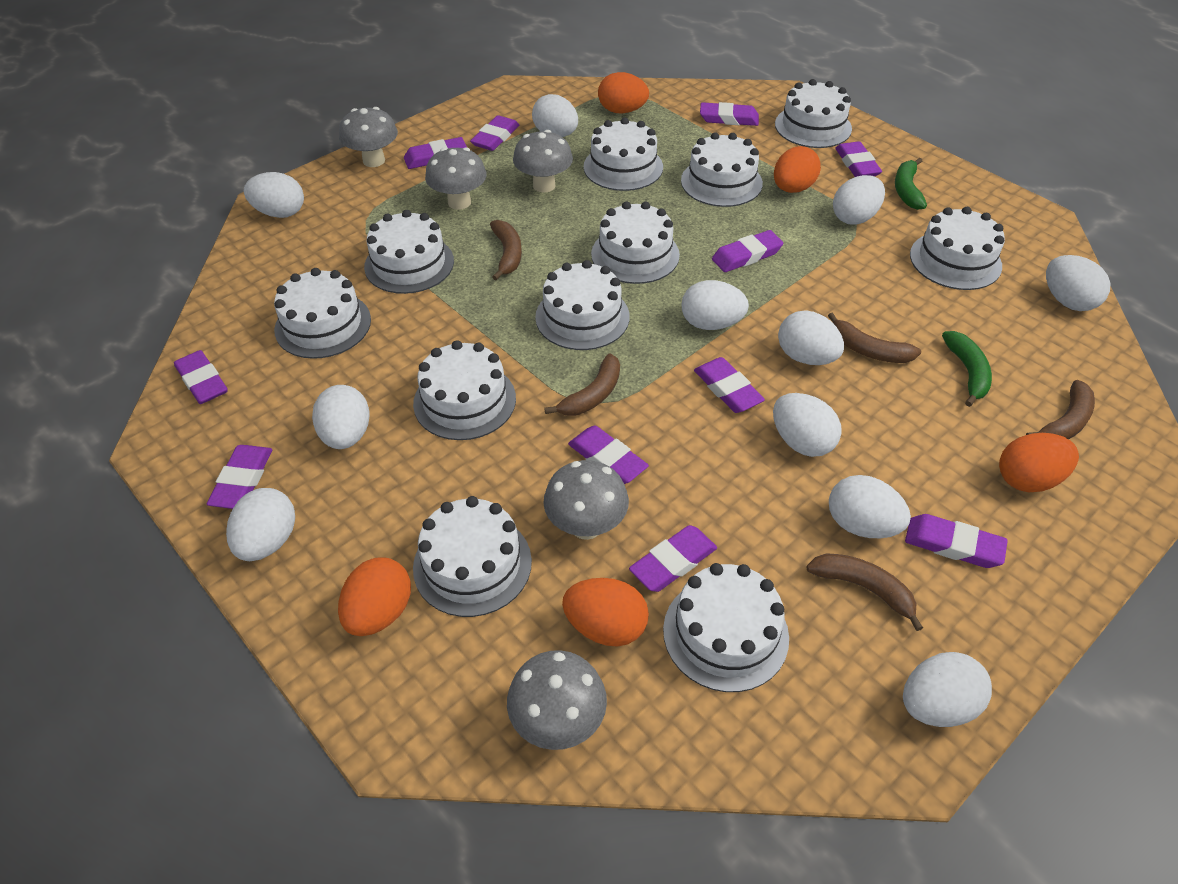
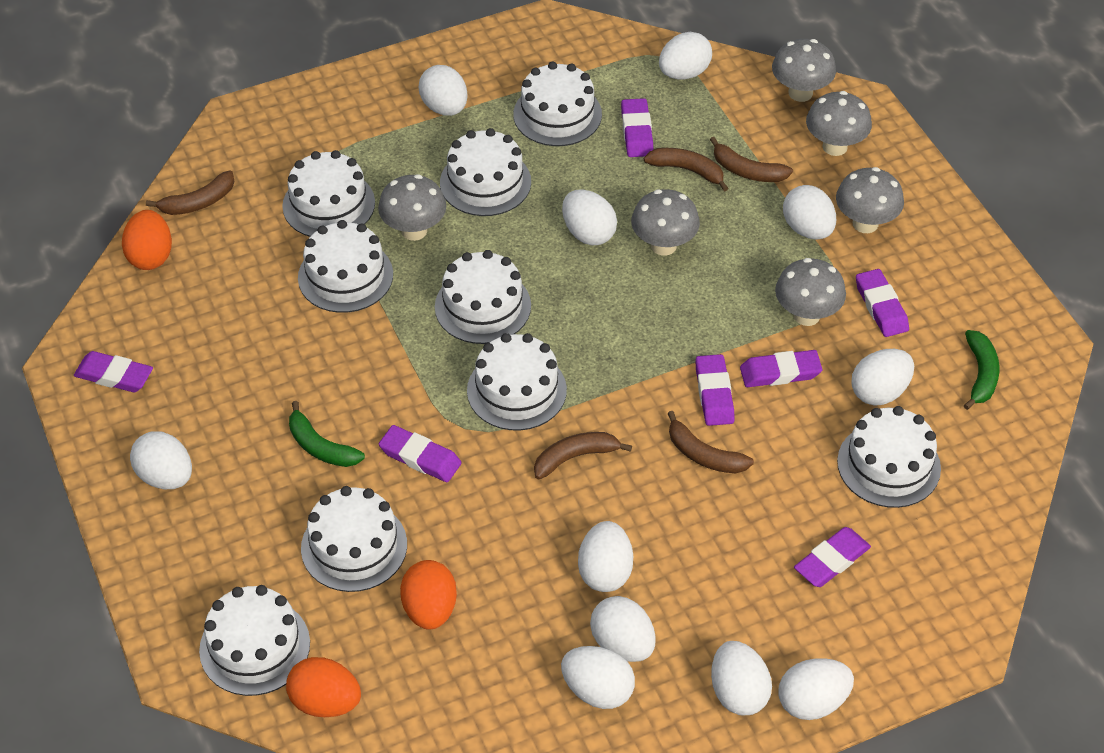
grey mushroom: 5 -> 6
orange egg: 5 -> 3
purple eraser: 11 -> 7
white cake: 11 -> 9

